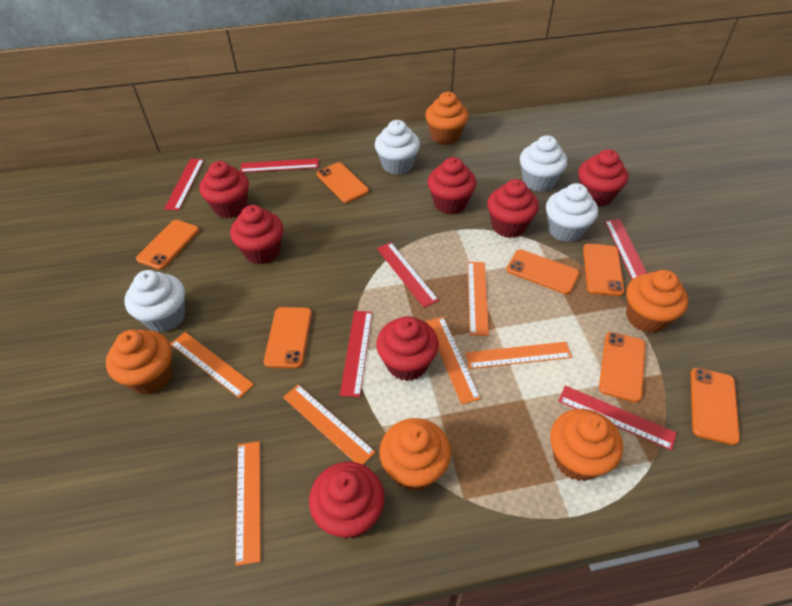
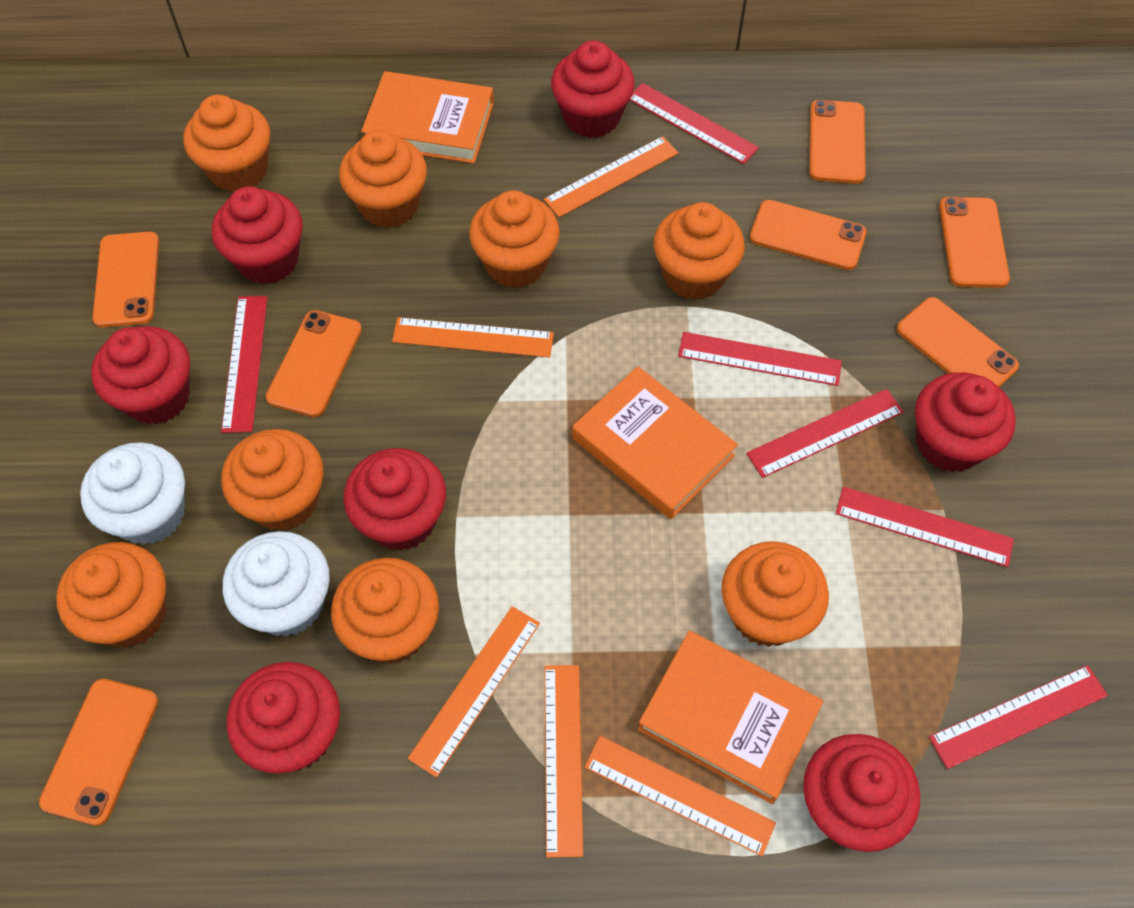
orange book: 0 -> 3
orange cupcake: 5 -> 8
orange ruler: 6 -> 5
white cupcake: 4 -> 2

